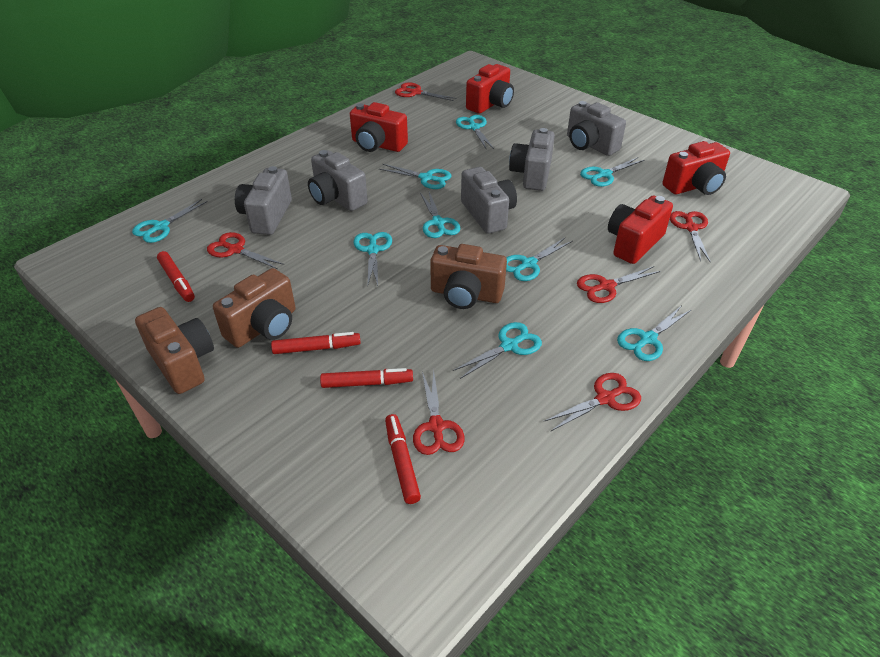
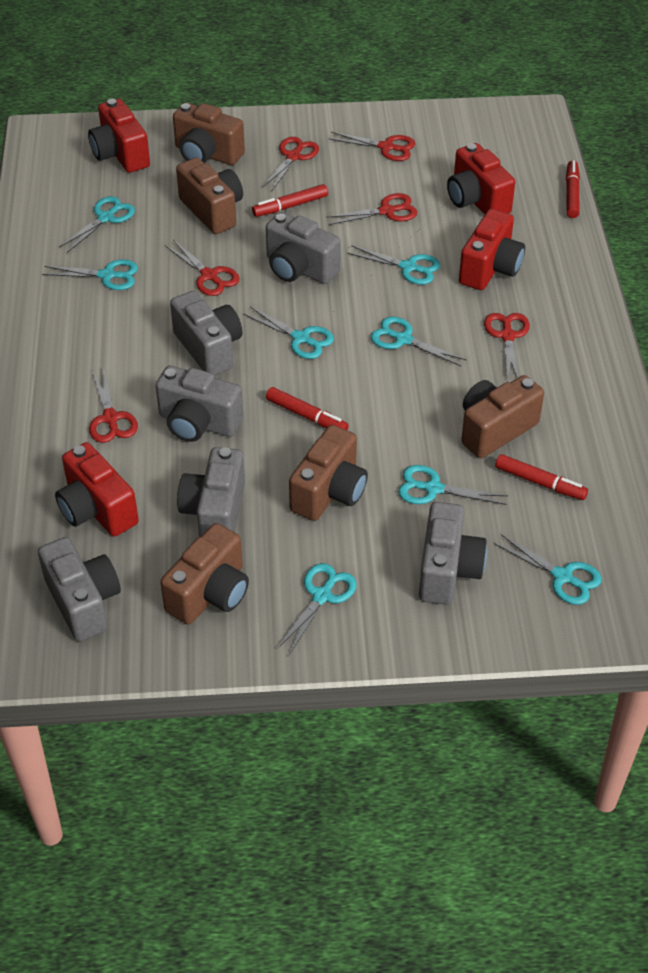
brown camera: 3 -> 5
grey camera: 5 -> 6
turquoise scissors: 9 -> 8

